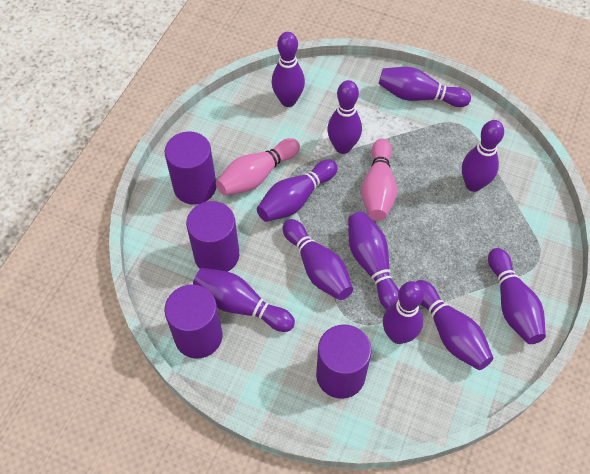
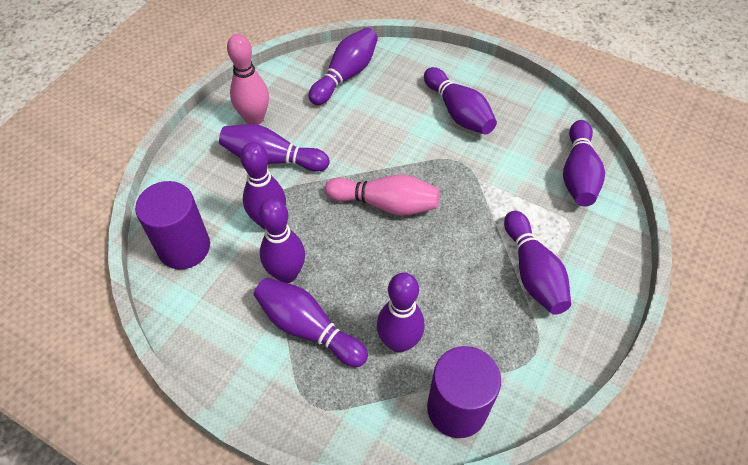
purple bowling pin: 11 -> 9
purple cylinder: 4 -> 2

